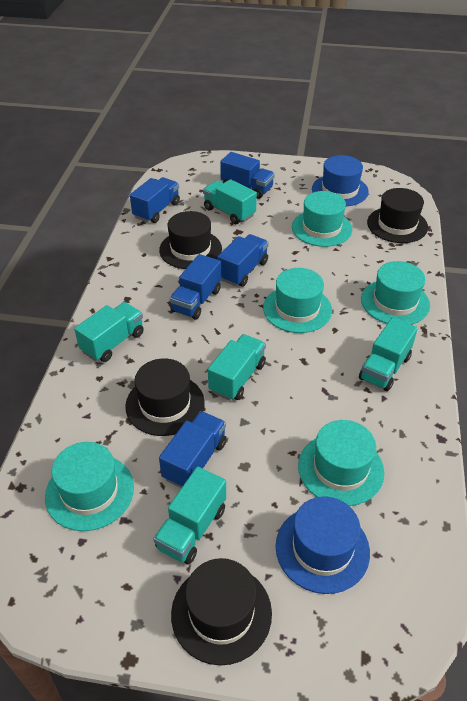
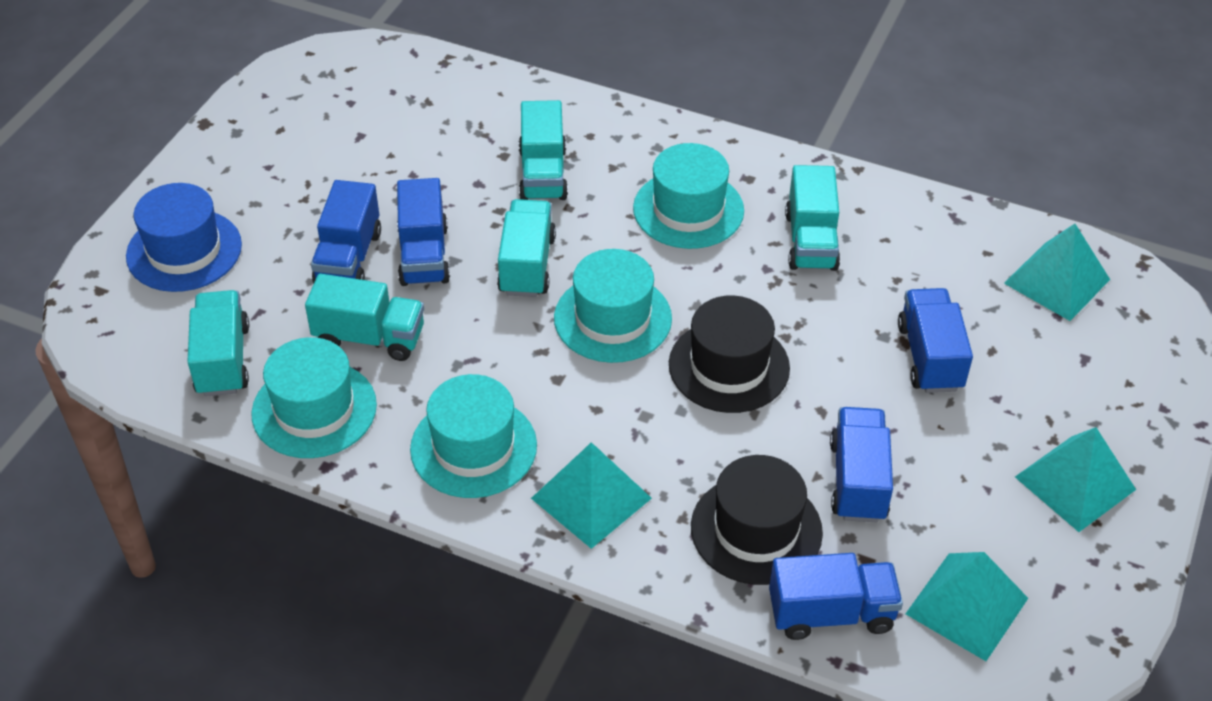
black hat: 4 -> 2
blue hat: 2 -> 1
turquoise hat: 5 -> 4
turquoise pyramid: 0 -> 4

